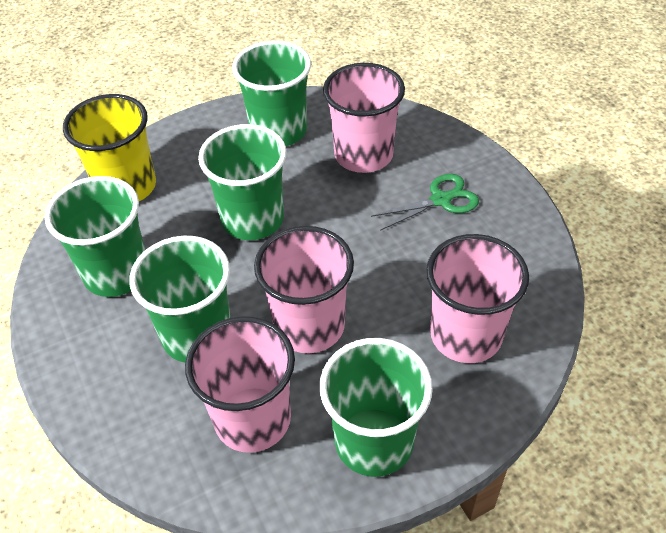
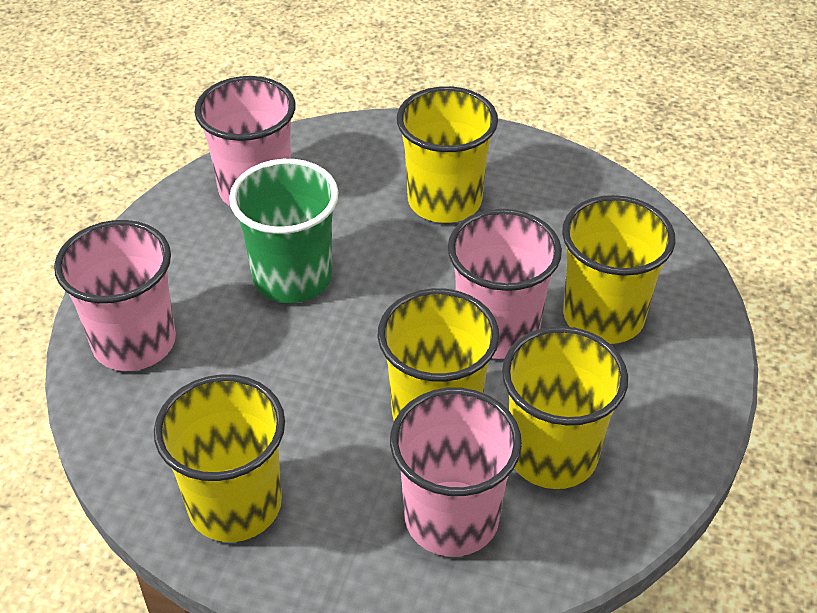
green cup: 5 -> 1
green scissors: 1 -> 0
yellow cup: 1 -> 5

